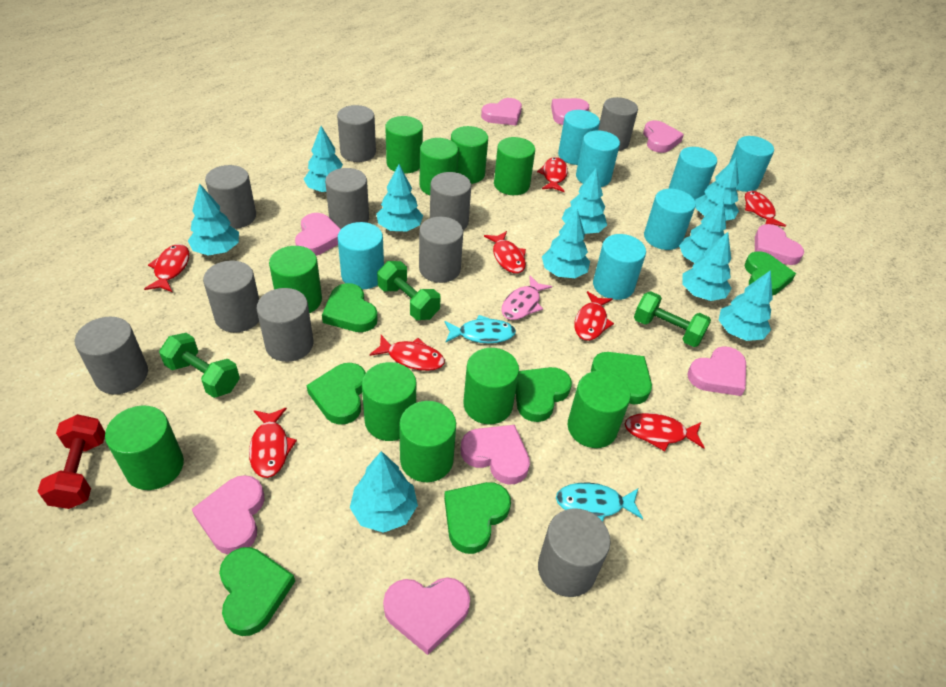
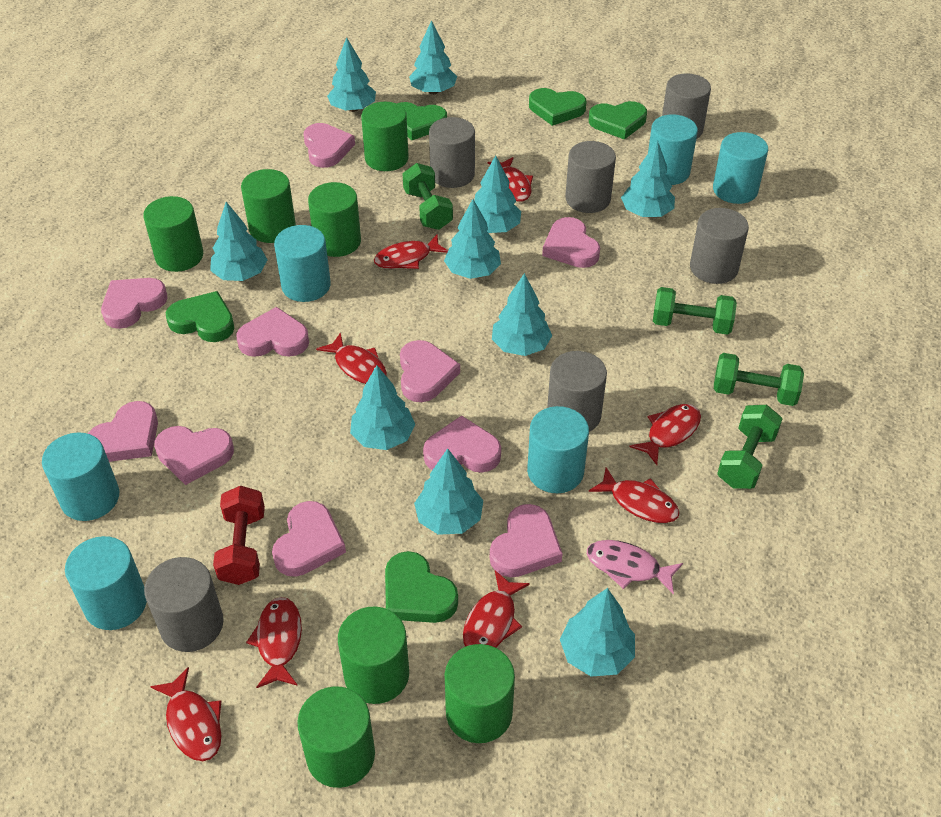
green cylinder: 10 -> 7
green dumbbell: 3 -> 4
green heart: 7 -> 5
grey cylinder: 10 -> 6
pink heart: 9 -> 10
turquoise cylinder: 7 -> 6
turquoise fish: 2 -> 0

